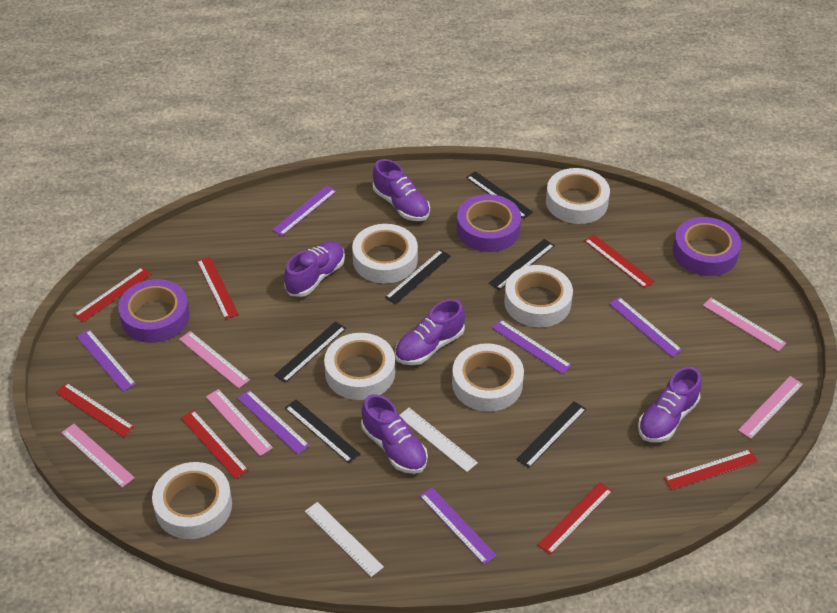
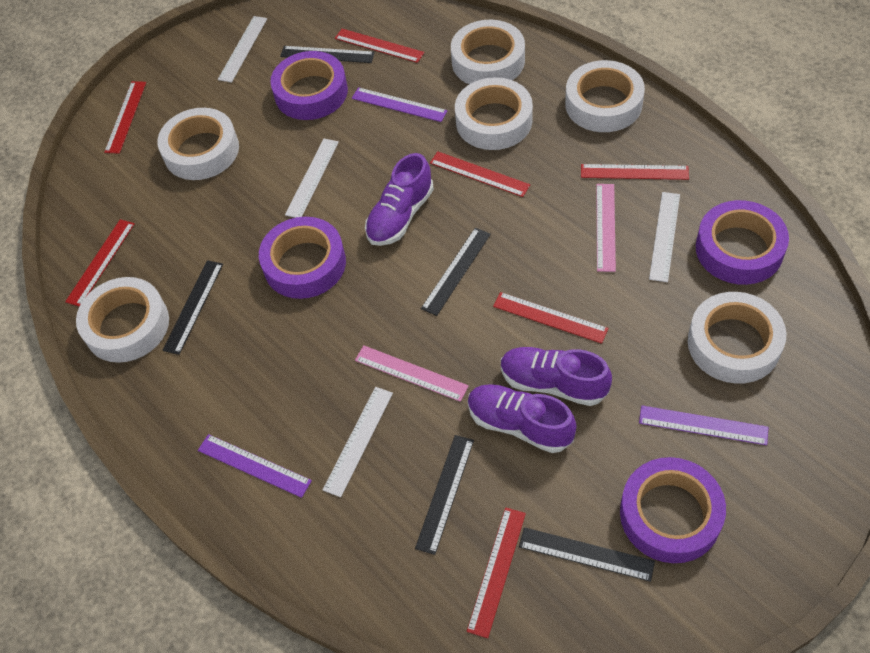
black ruler: 6 -> 5
pink ruler: 5 -> 2
purple ruler: 6 -> 3
purple shoe: 5 -> 3
purple tape: 3 -> 4
white ruler: 2 -> 4

